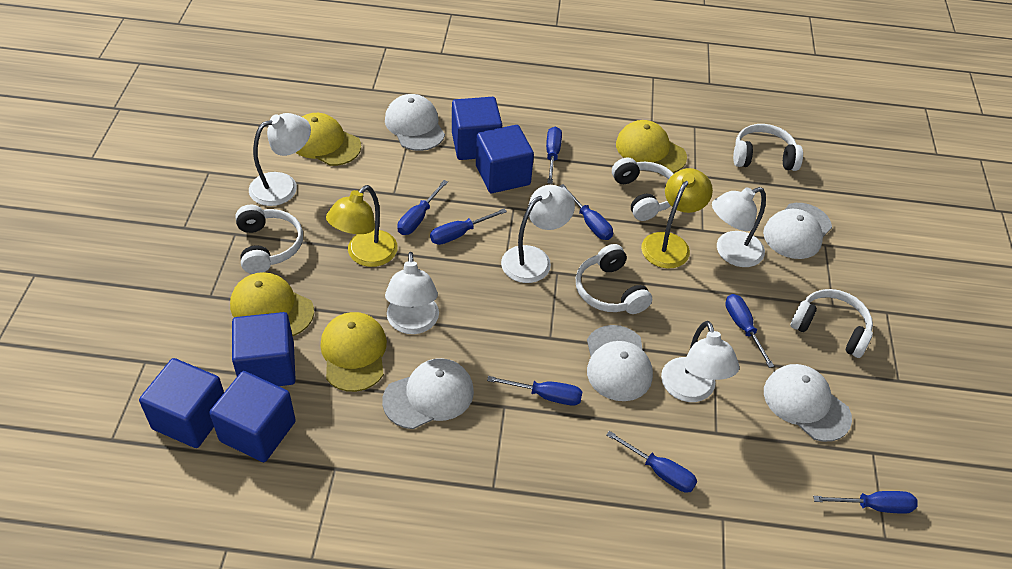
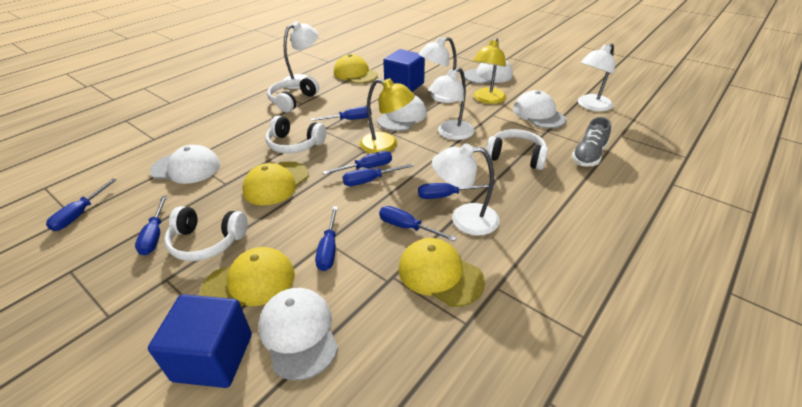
blue cube: 5 -> 2
grey shoe: 0 -> 1
white headphones: 5 -> 4

